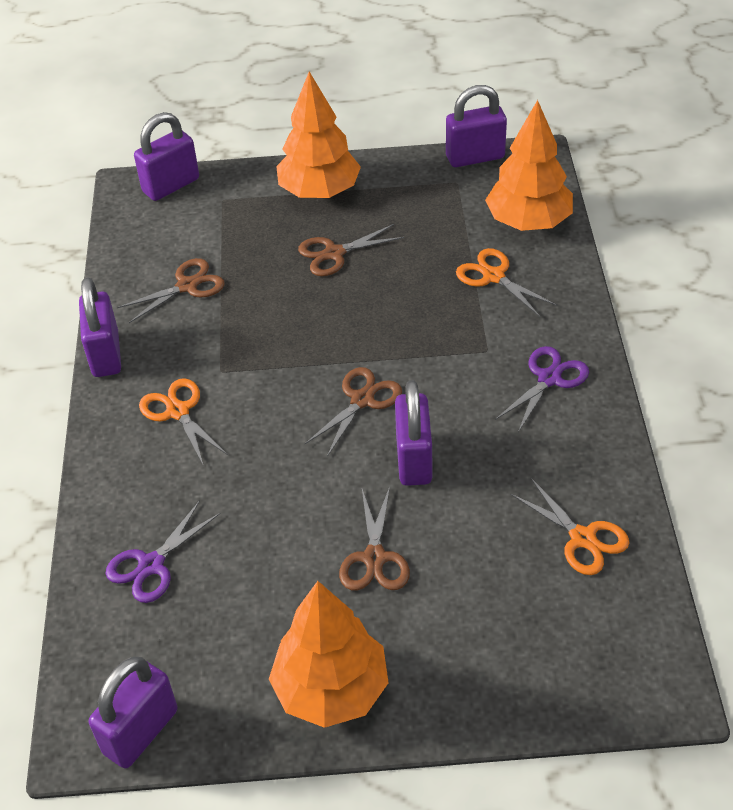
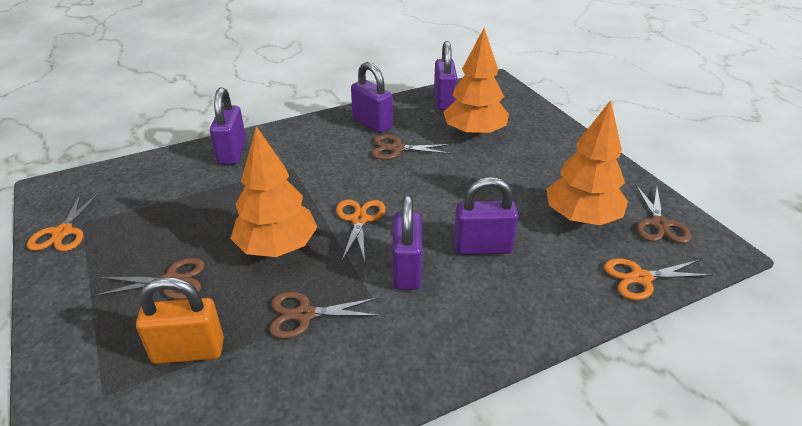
orange padlock: 0 -> 1
purple scissors: 2 -> 0

